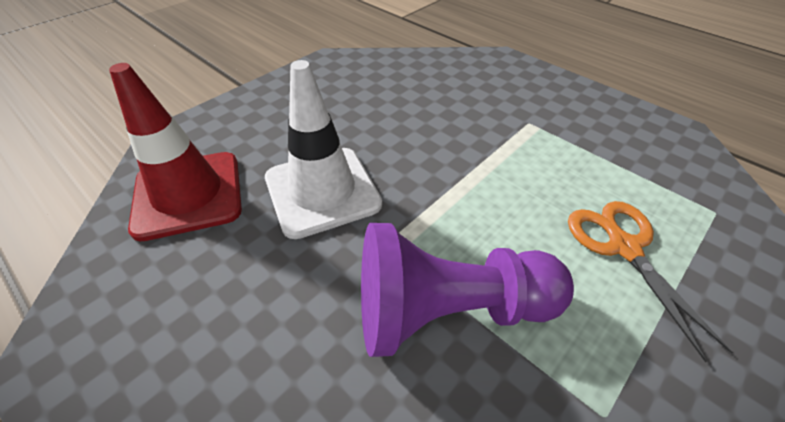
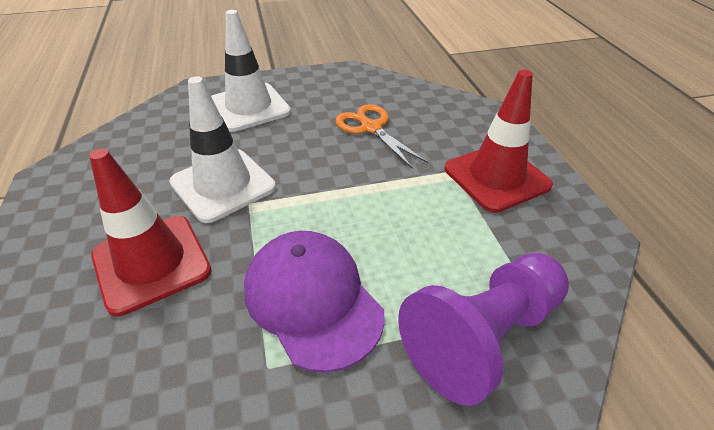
purple cap: 0 -> 1
red traffic cone: 1 -> 2
white traffic cone: 1 -> 2

